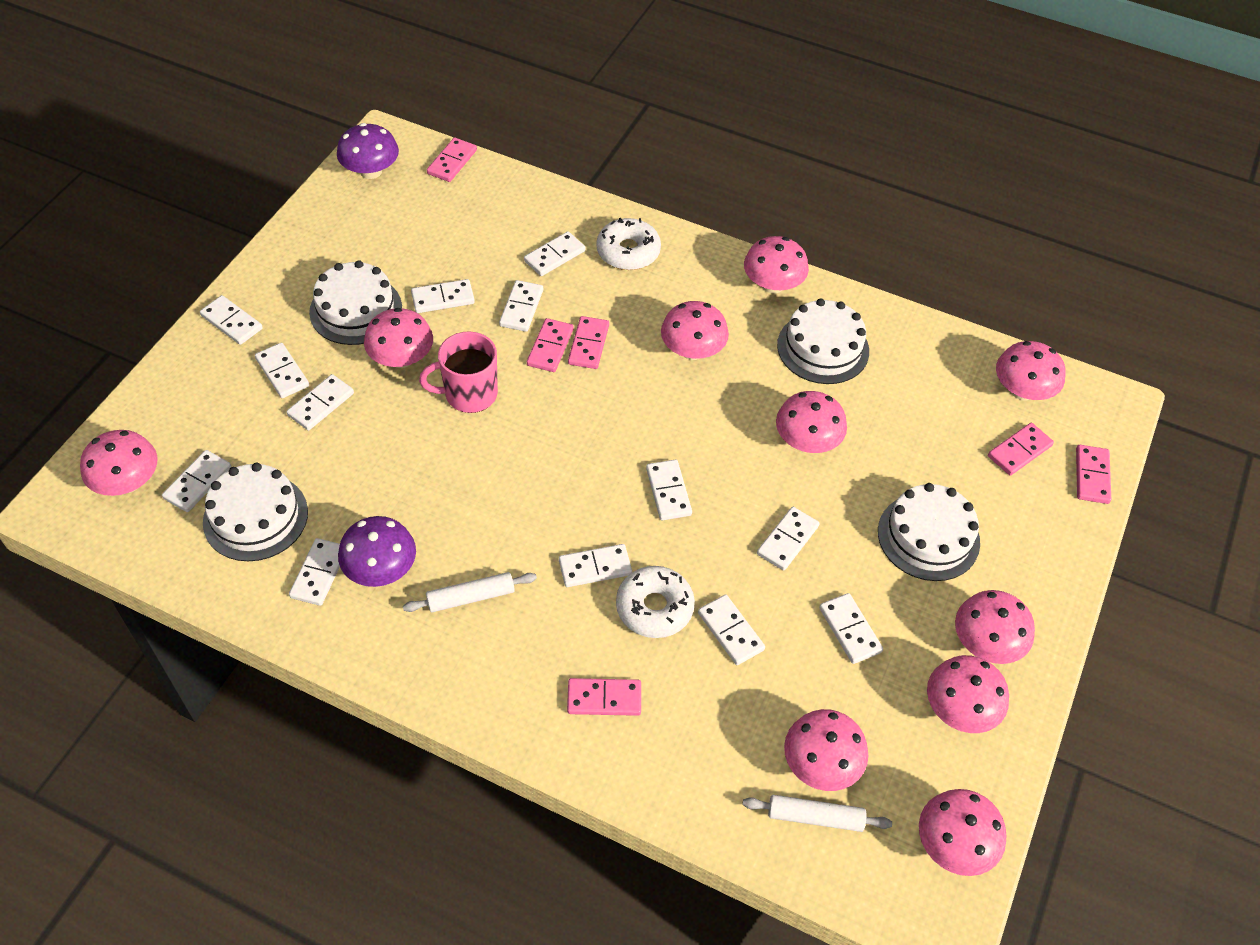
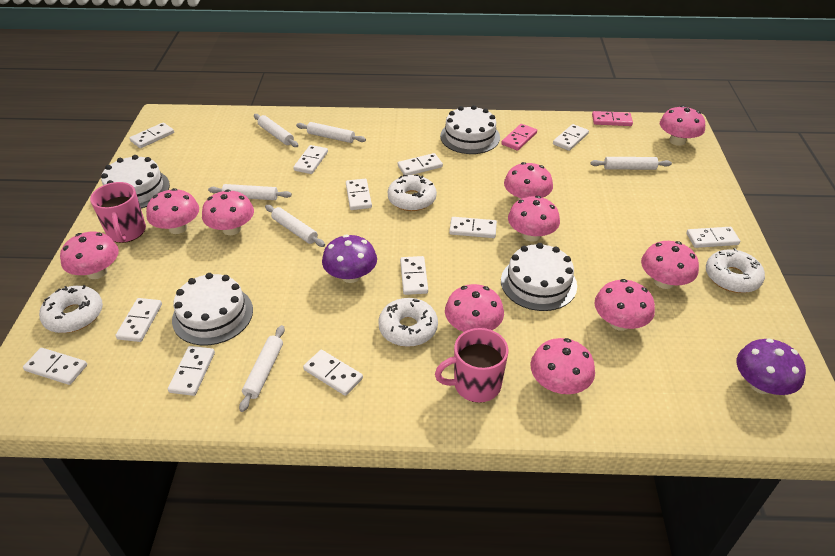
pink domino: 6 -> 2
pink mug: 1 -> 2
white domino: 13 -> 12
white donut: 2 -> 4
white rolling pin: 2 -> 6

